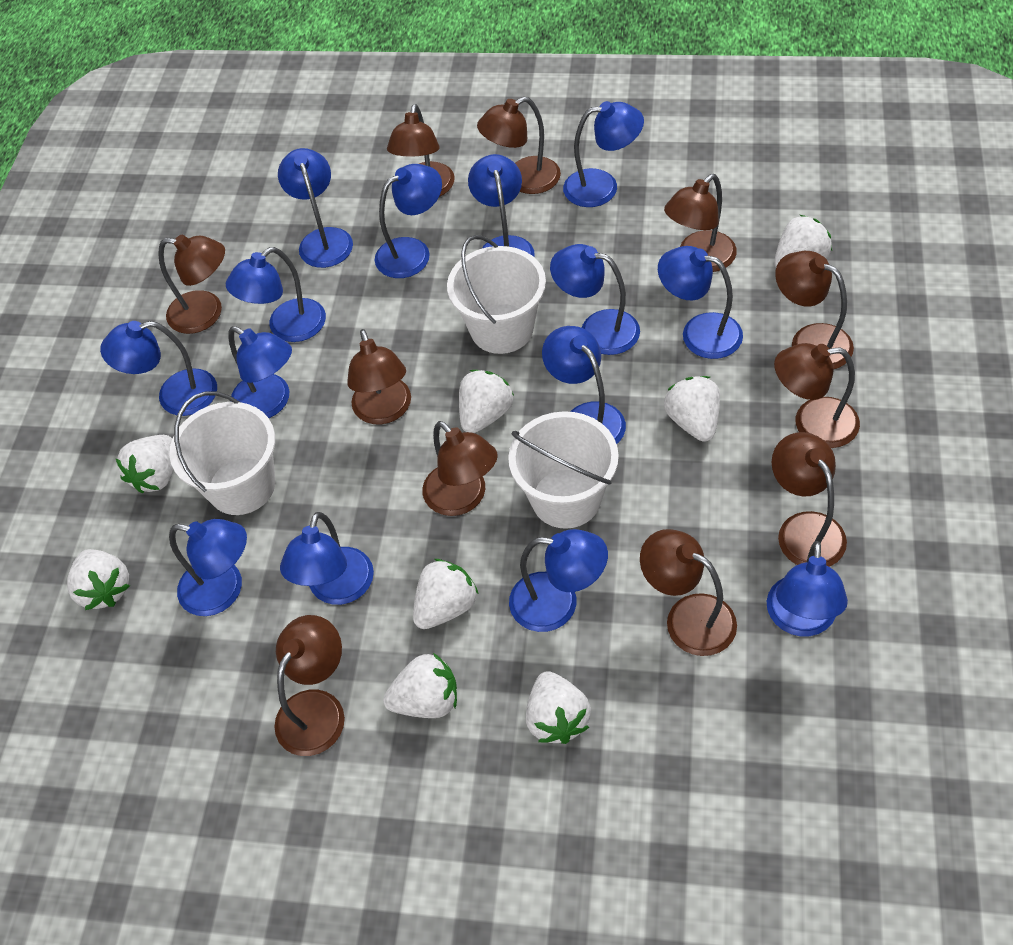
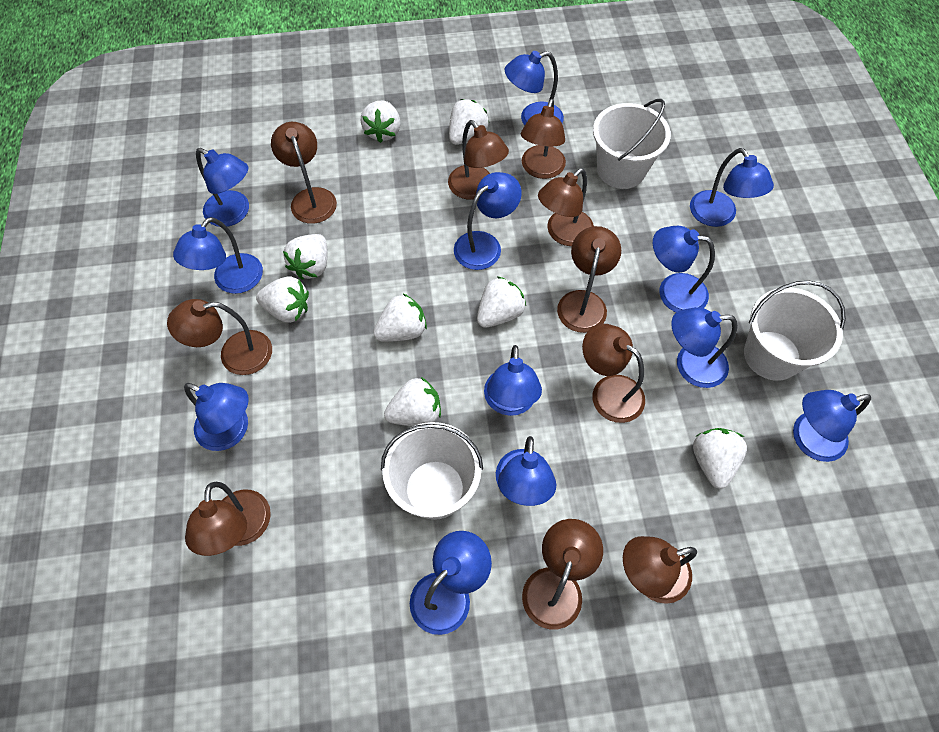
blue lamp: 14 -> 12
brown lamp: 11 -> 10

